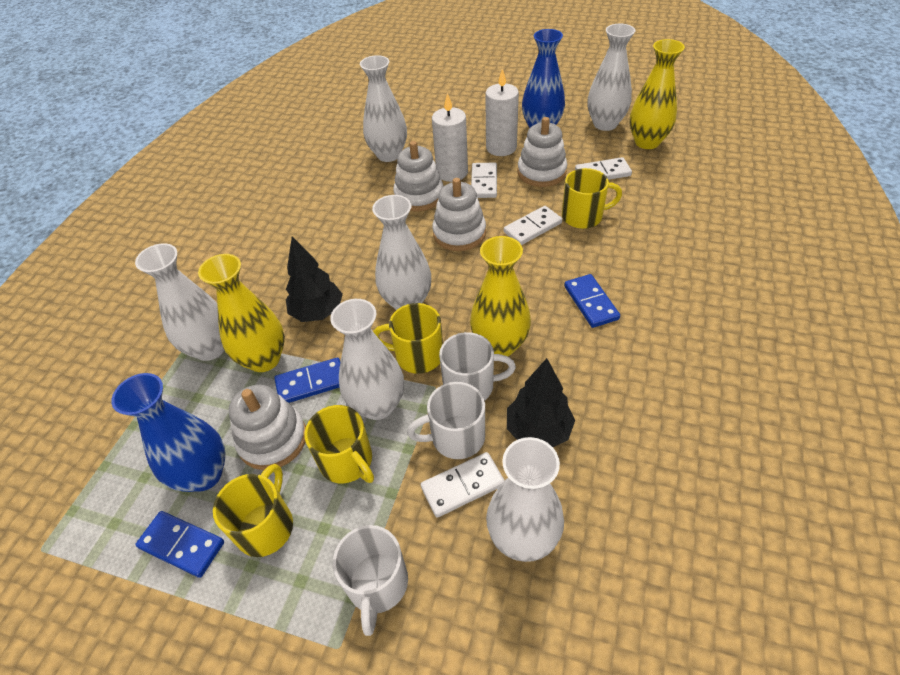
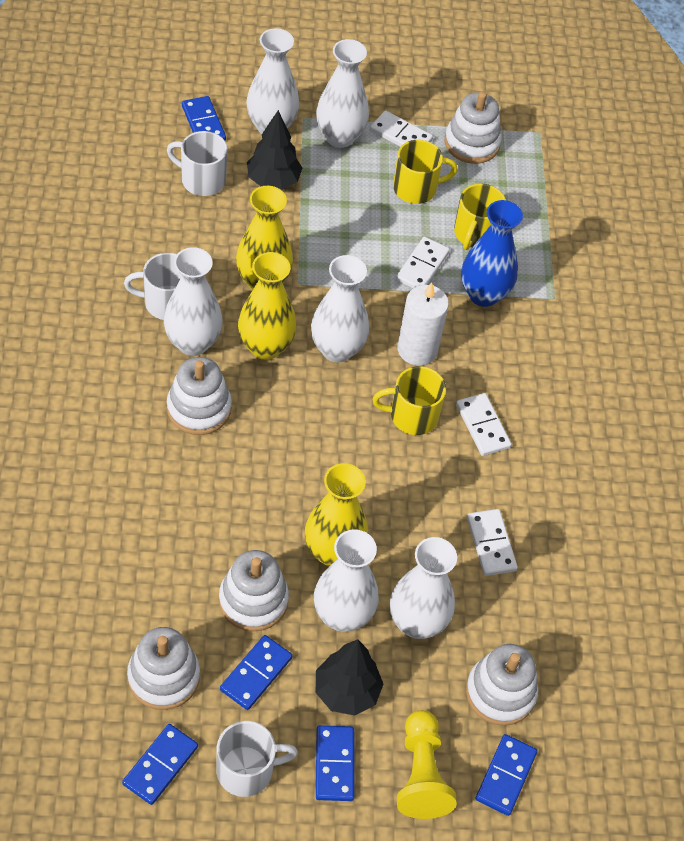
blue domino: 3 -> 5
blue vase: 2 -> 1
white candle: 2 -> 1
white stacking toy: 4 -> 5
yellow mug: 4 -> 3
yellow pawn: 0 -> 1

